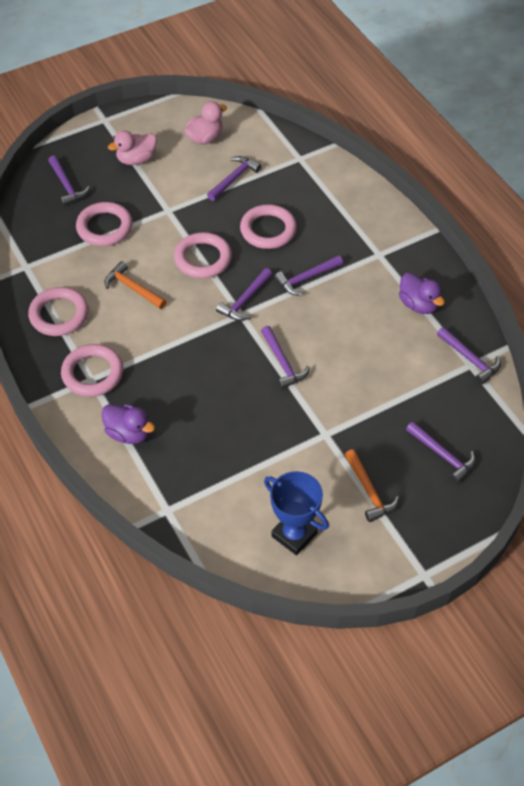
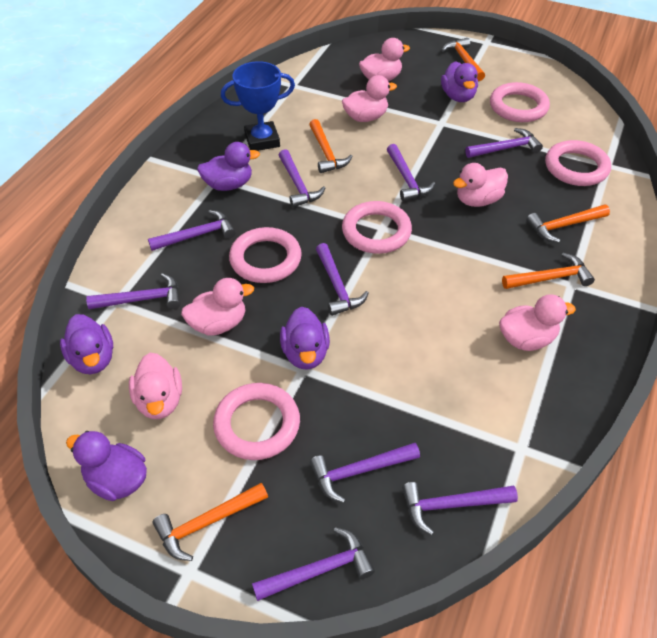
orange hammer: 2 -> 5
pink duck: 2 -> 6
purple duck: 2 -> 5
purple hammer: 7 -> 9

